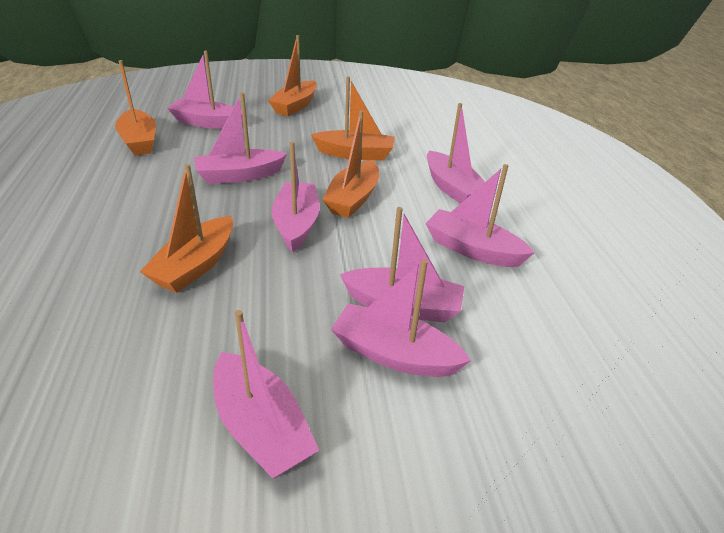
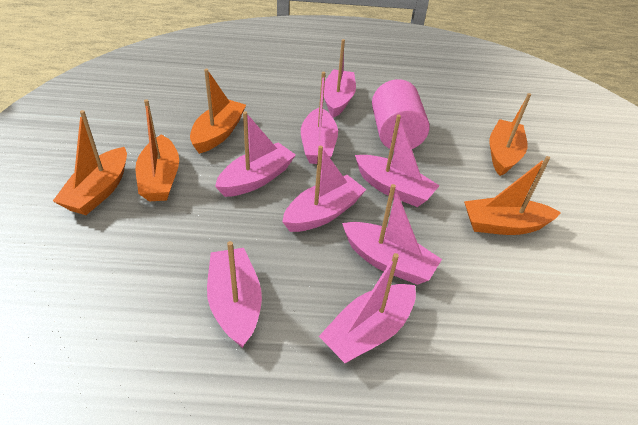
pink cylinder: 0 -> 1

